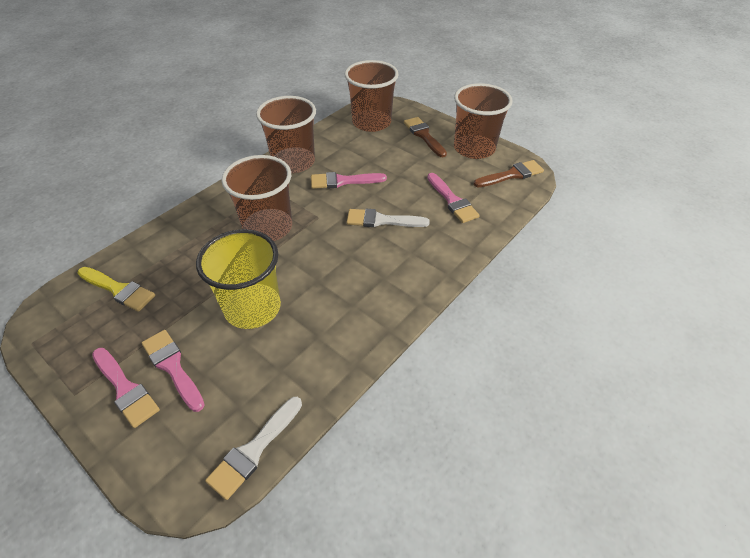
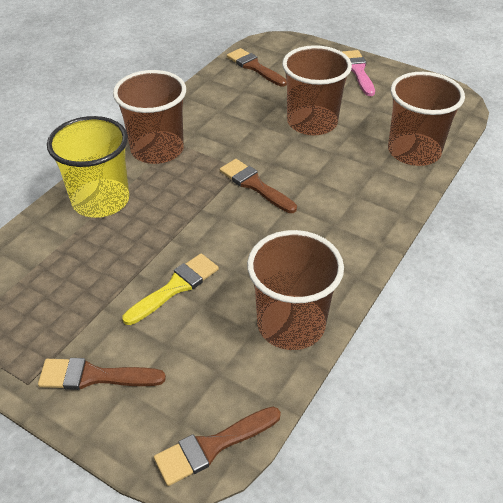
brown brush: 2 -> 4
pink brush: 4 -> 1
white brush: 2 -> 0

